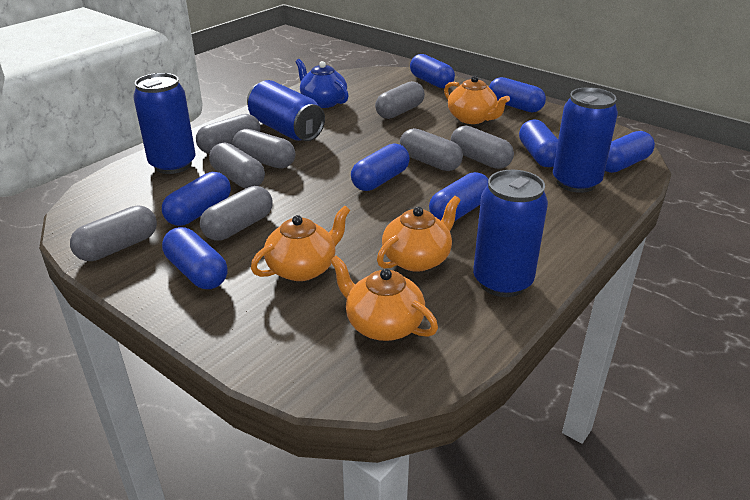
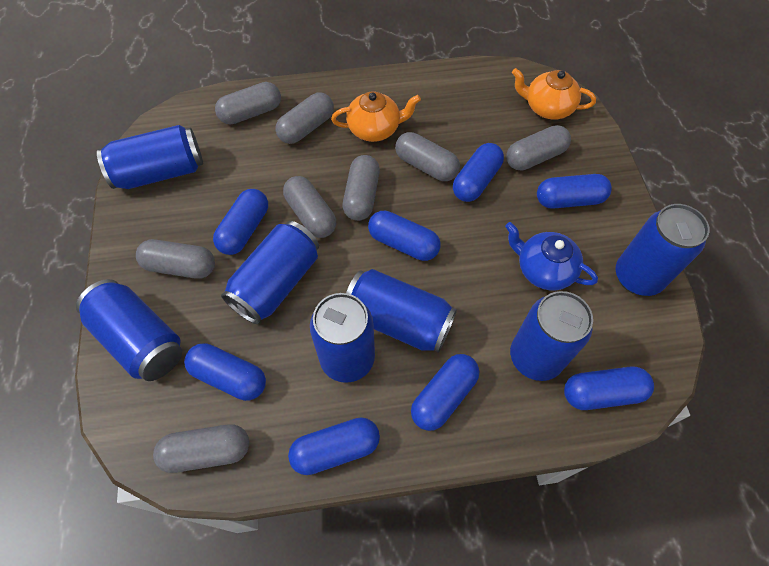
blue can: 4 -> 7
orange teapot: 4 -> 2

